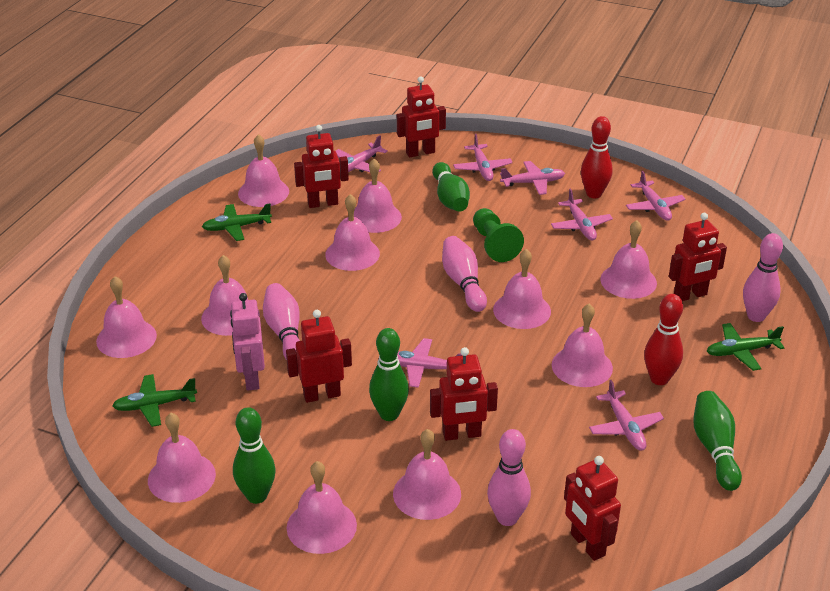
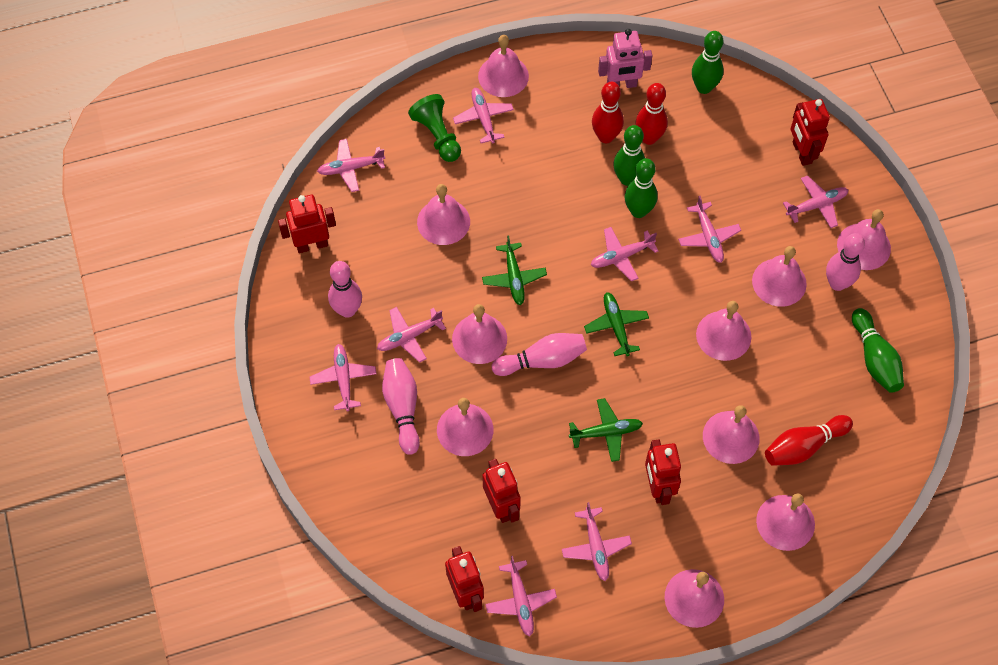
pink bell: 11 -> 10
pink plane: 7 -> 9
red bowling pin: 2 -> 3
red robot: 6 -> 5

